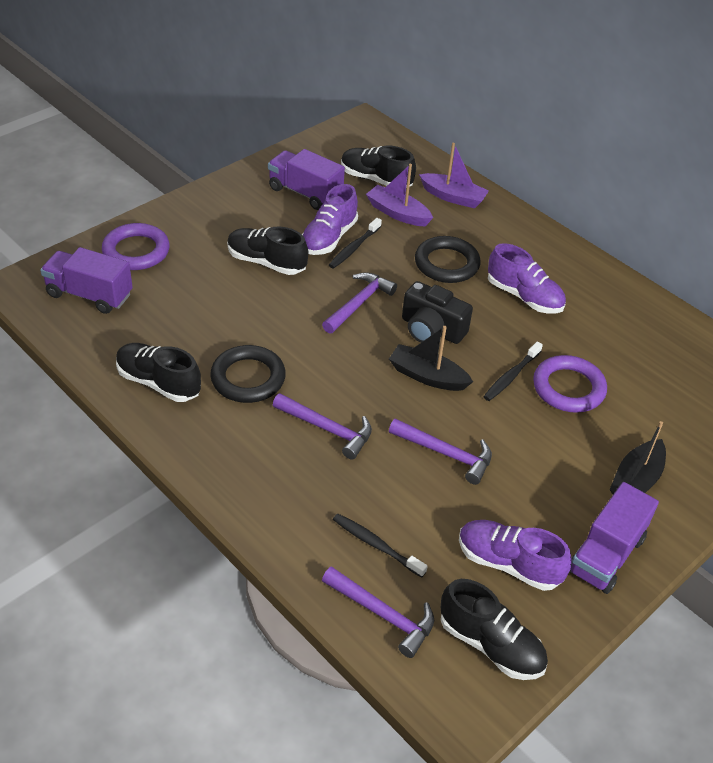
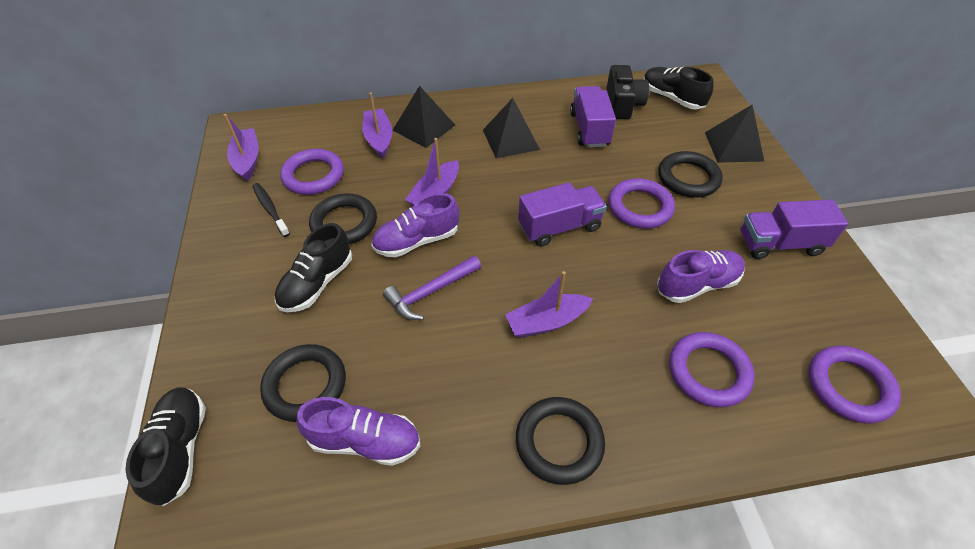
black boat: 2 -> 0
black pyramid: 0 -> 3
black ring: 2 -> 4
black shoe: 4 -> 3
black toothbrush: 3 -> 1
purple boat: 2 -> 4
purple hammer: 4 -> 1
purple ring: 2 -> 4

